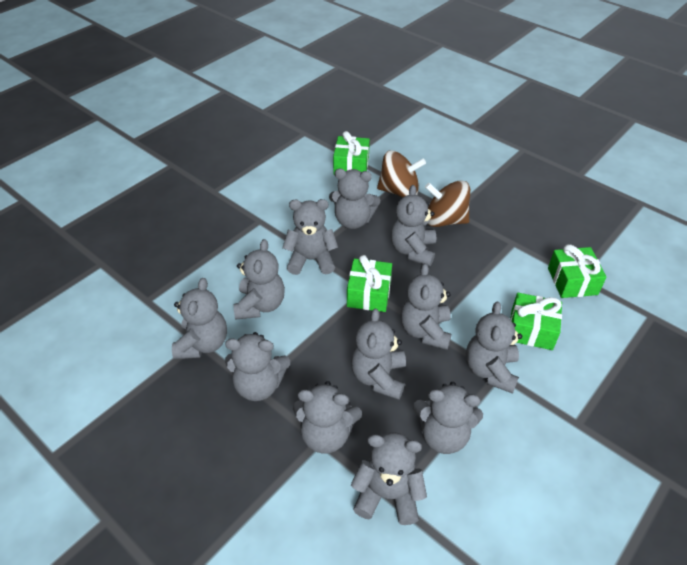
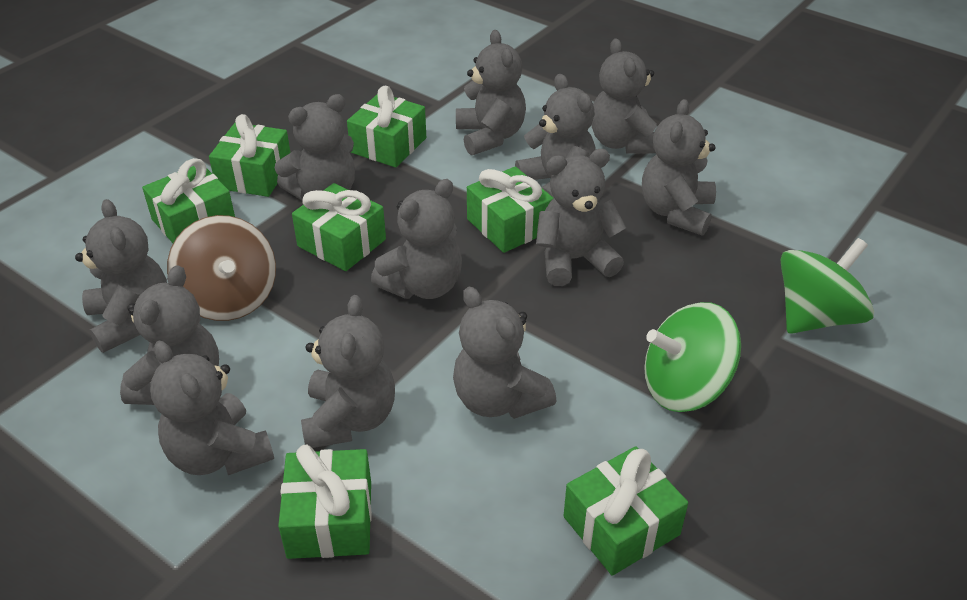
brown spinning top: 2 -> 1
green gift: 4 -> 7
green spinning top: 0 -> 2

